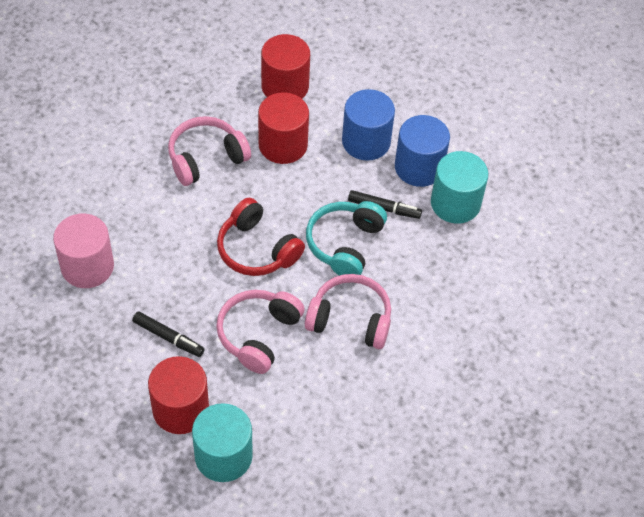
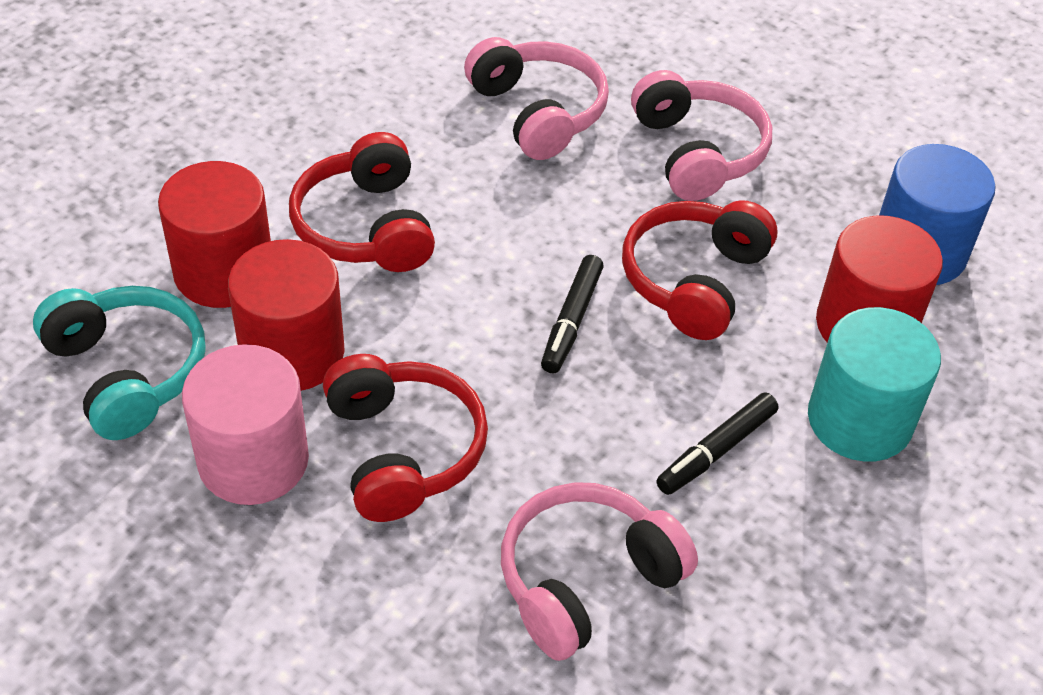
blue cylinder: 2 -> 1
red headphones: 1 -> 3
turquoise cylinder: 2 -> 1

